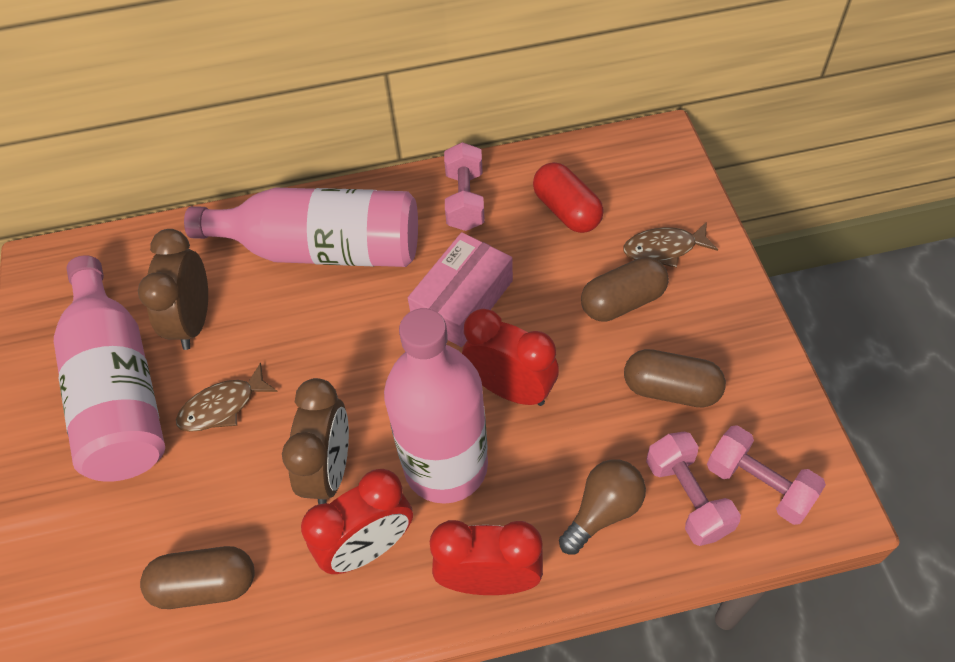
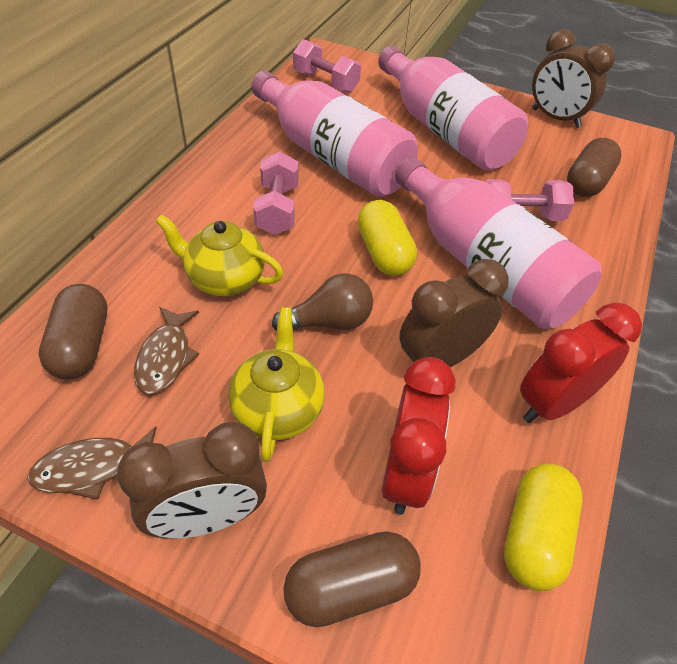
brown clock: 2 -> 3
pink box: 1 -> 0
red capsule: 1 -> 0
red clock: 3 -> 2
yellow capsule: 0 -> 2
yellow teapot: 0 -> 2

